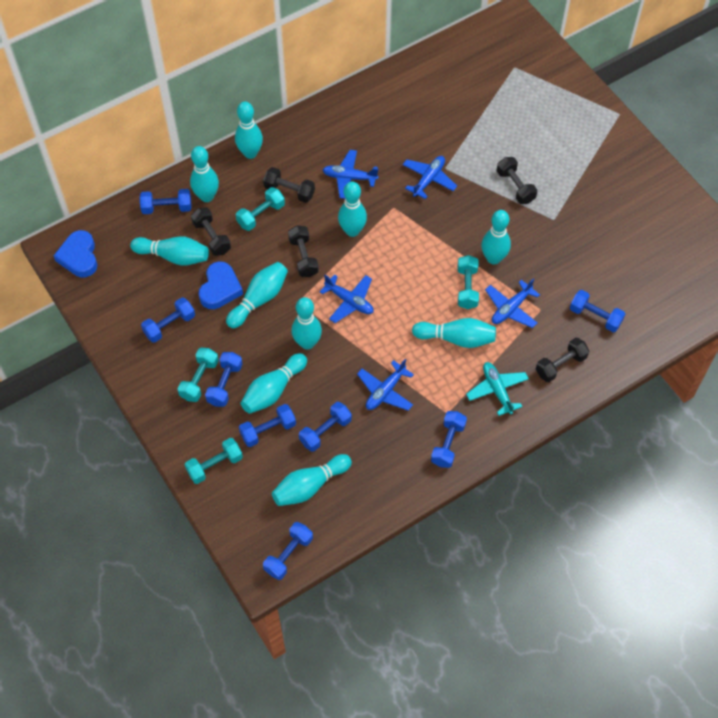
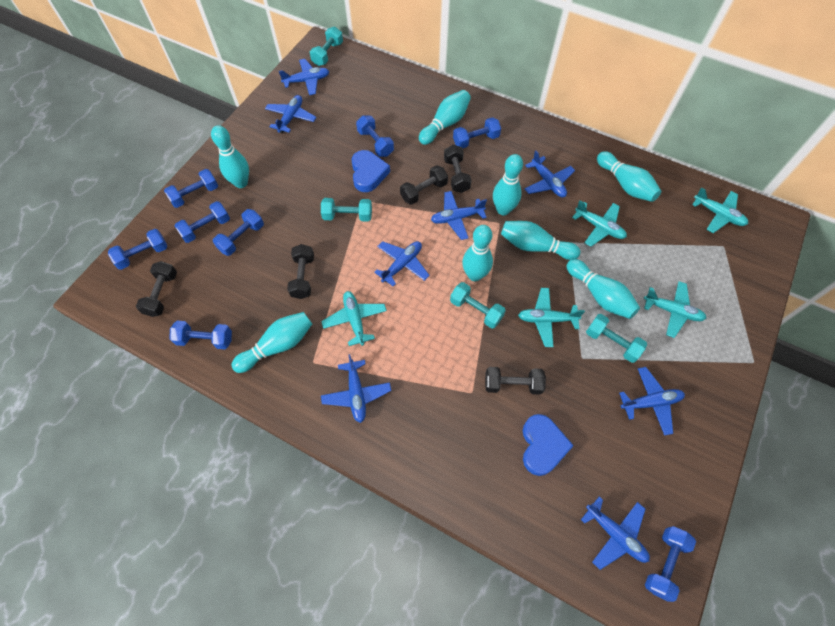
blue plane: 5 -> 8
turquoise bowling pin: 10 -> 8
turquoise plane: 1 -> 5

